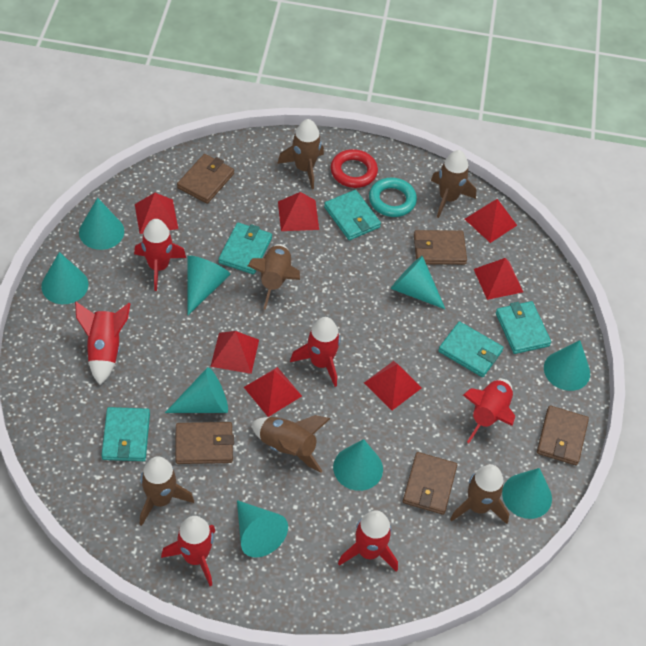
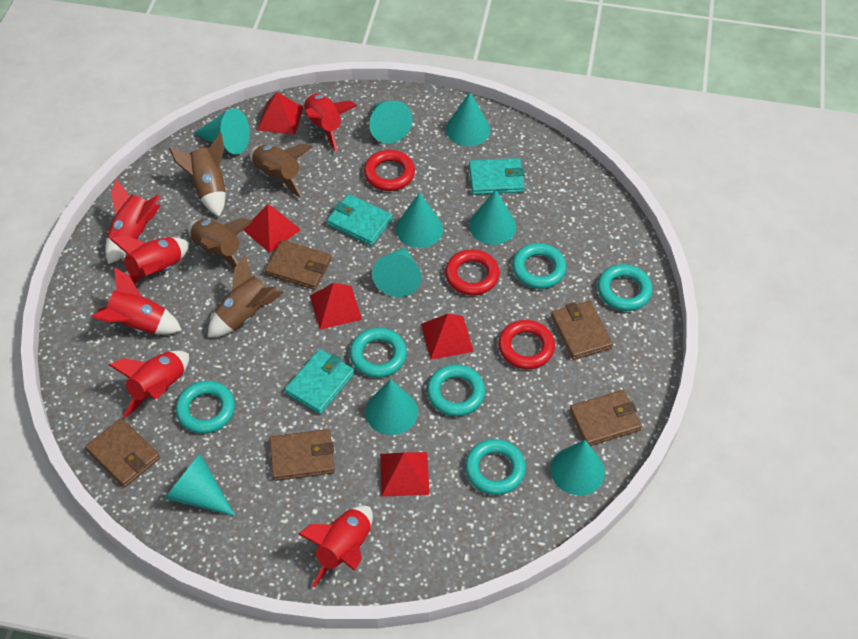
brown rocket: 6 -> 4
red pyramid: 7 -> 5
red ring: 1 -> 3
turquoise ring: 1 -> 6
turquoise wallet: 5 -> 3

